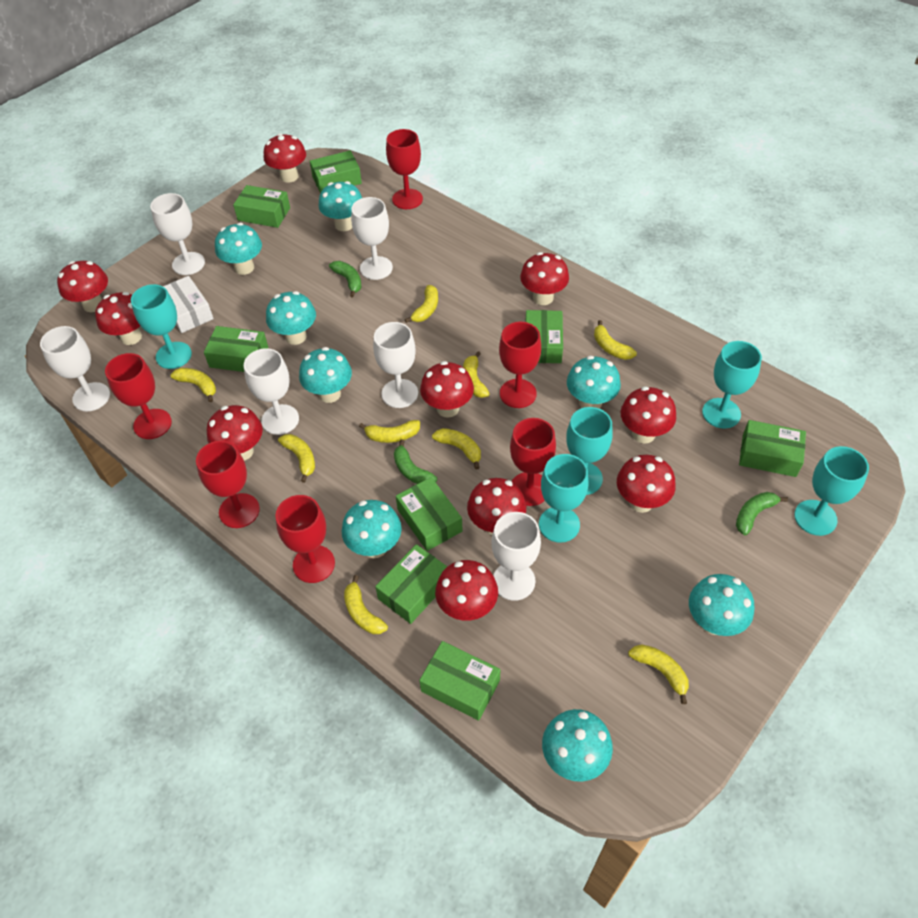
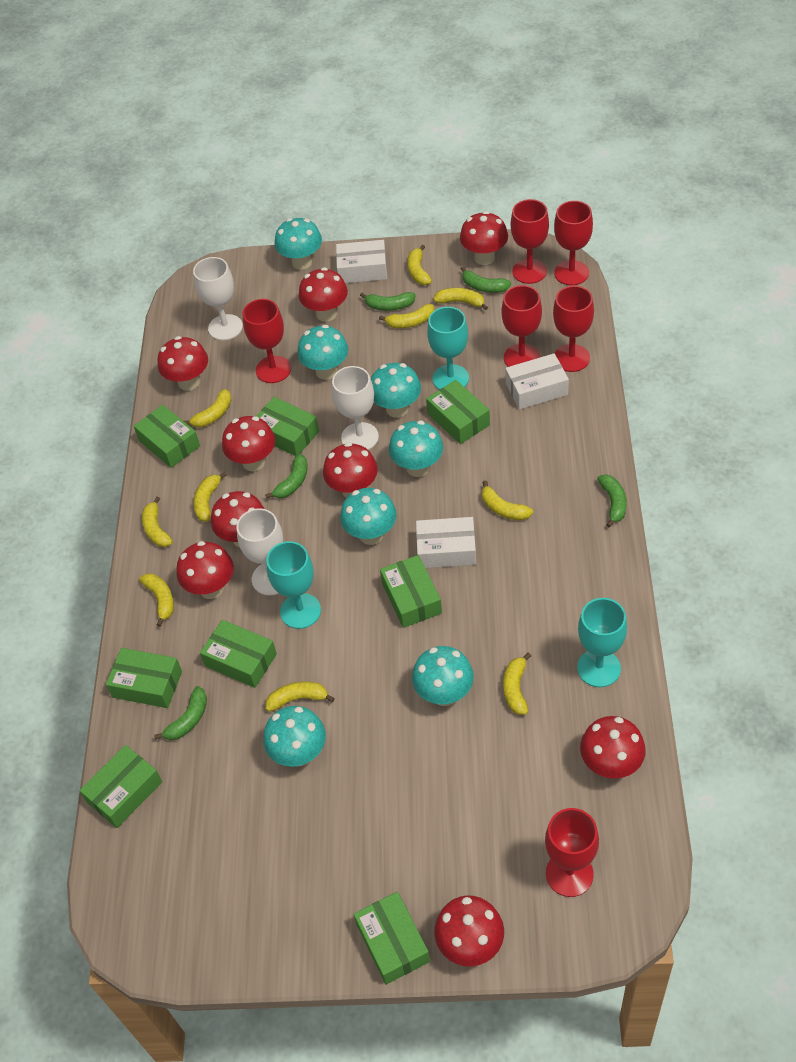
green banana: 3 -> 5
red mushroom: 10 -> 9
turquoise goblet: 5 -> 3
turquoise mushroom: 8 -> 7
white box: 1 -> 3
white goblet: 6 -> 3
yellow banana: 9 -> 10

